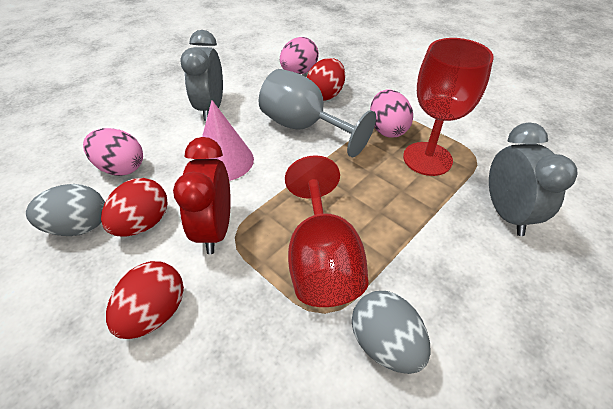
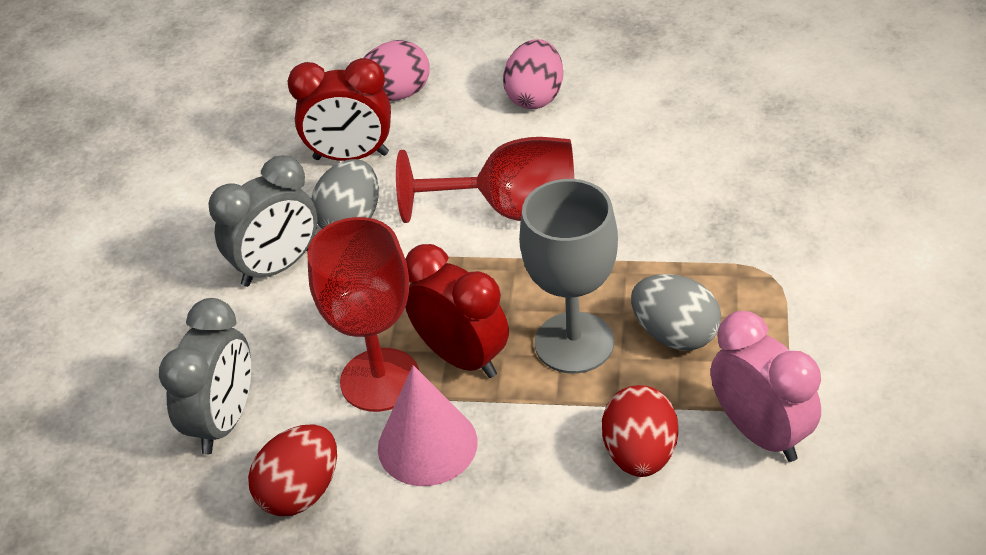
pink clock: 0 -> 1
pink egg: 3 -> 2
red clock: 1 -> 2
red egg: 3 -> 2

